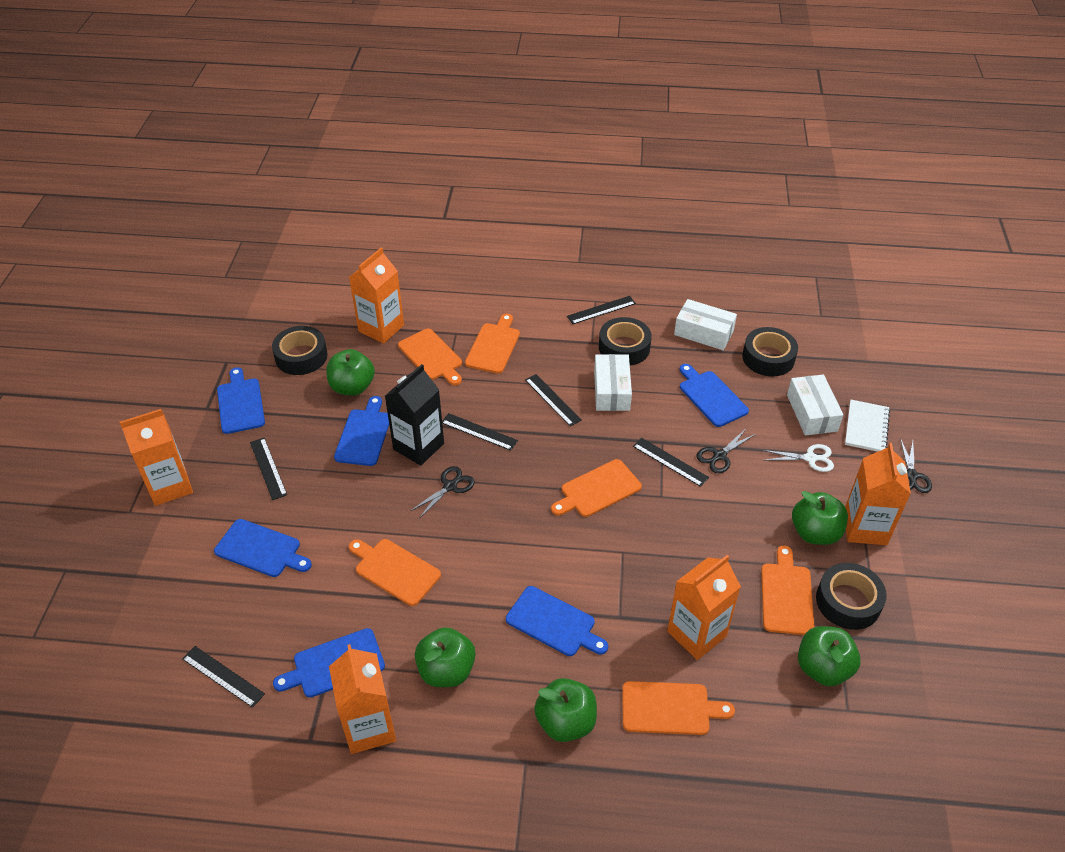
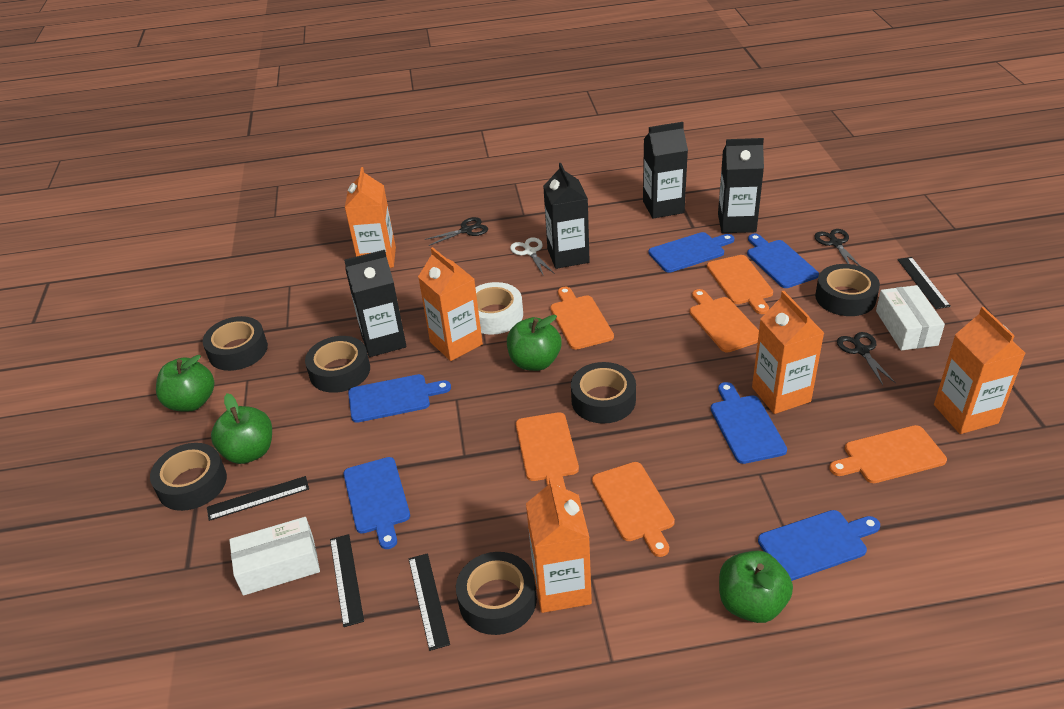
black carton: 1 -> 4
black ruler: 6 -> 4
black tape: 4 -> 6
green apple: 5 -> 4
white box: 3 -> 2
white notebook: 1 -> 0
white tape: 0 -> 1

